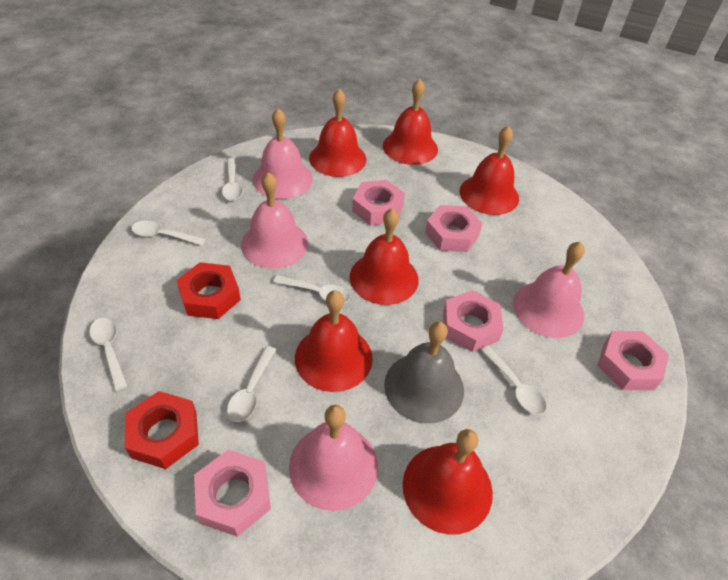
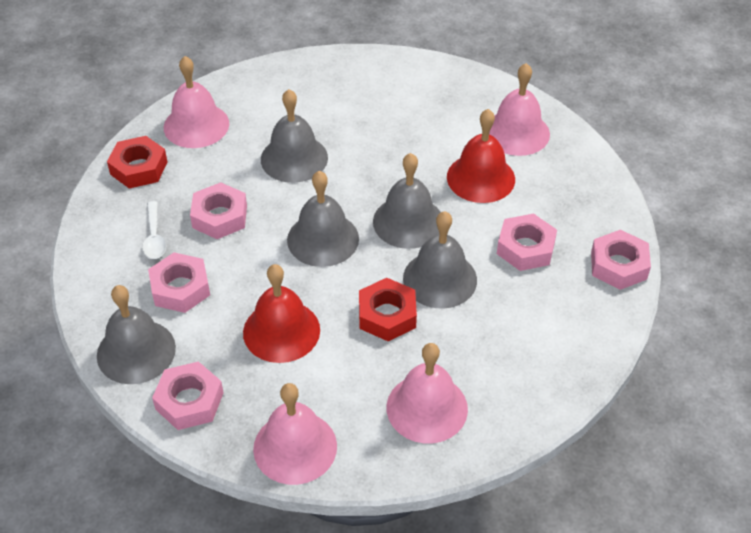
grey bell: 1 -> 5
red bell: 6 -> 2
white spoon: 6 -> 1

